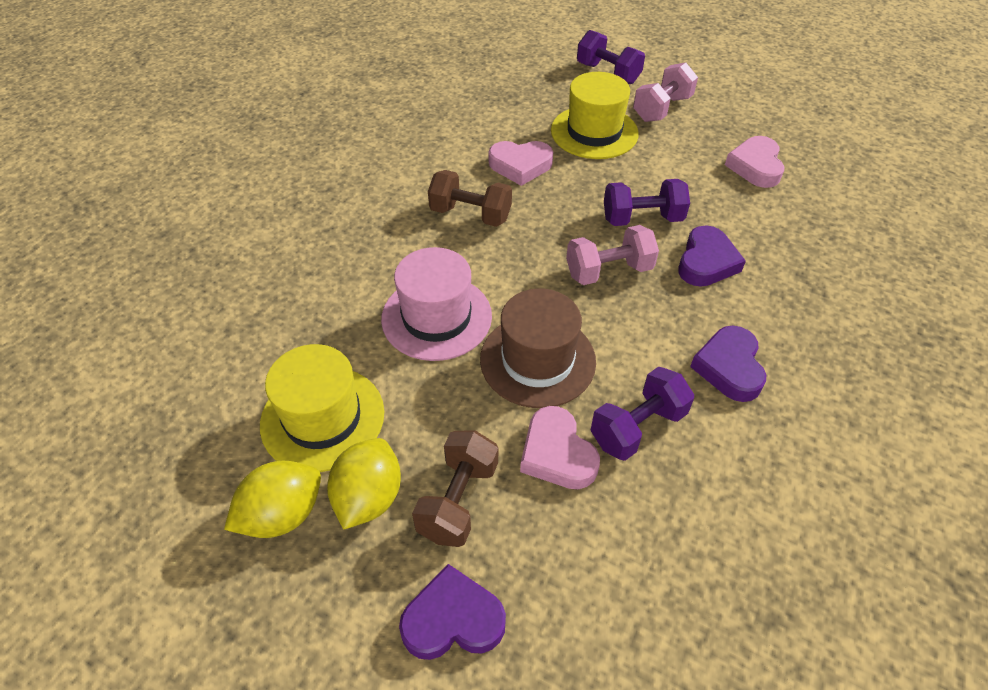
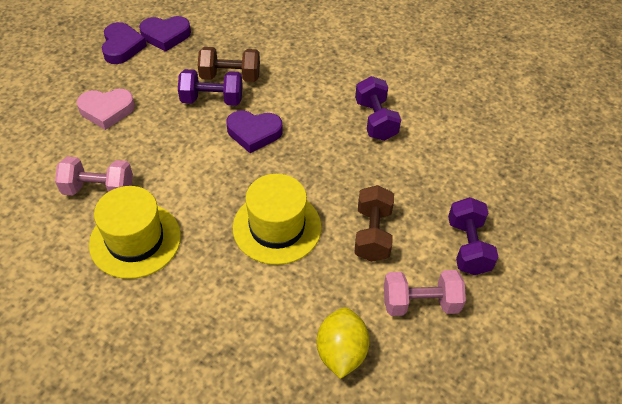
brown hat: 1 -> 0
pink hat: 1 -> 0
pink heart: 3 -> 1
yellow lemon: 2 -> 1

